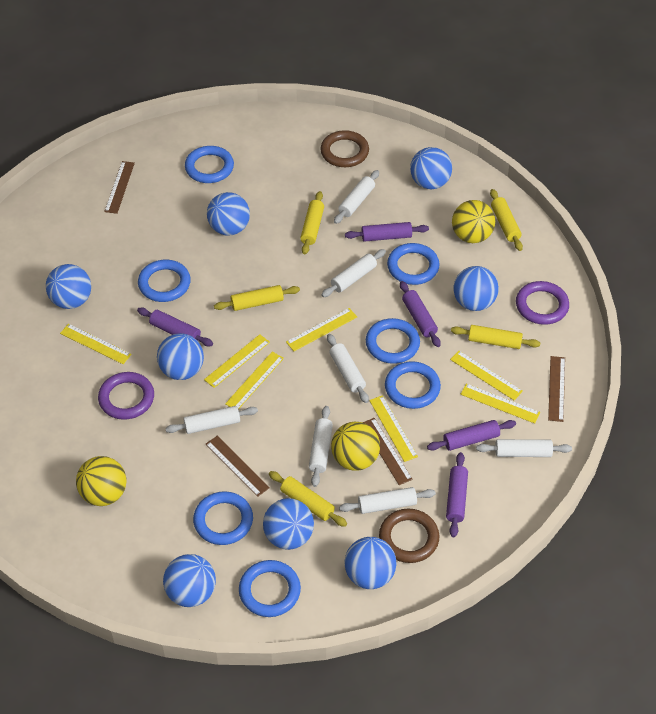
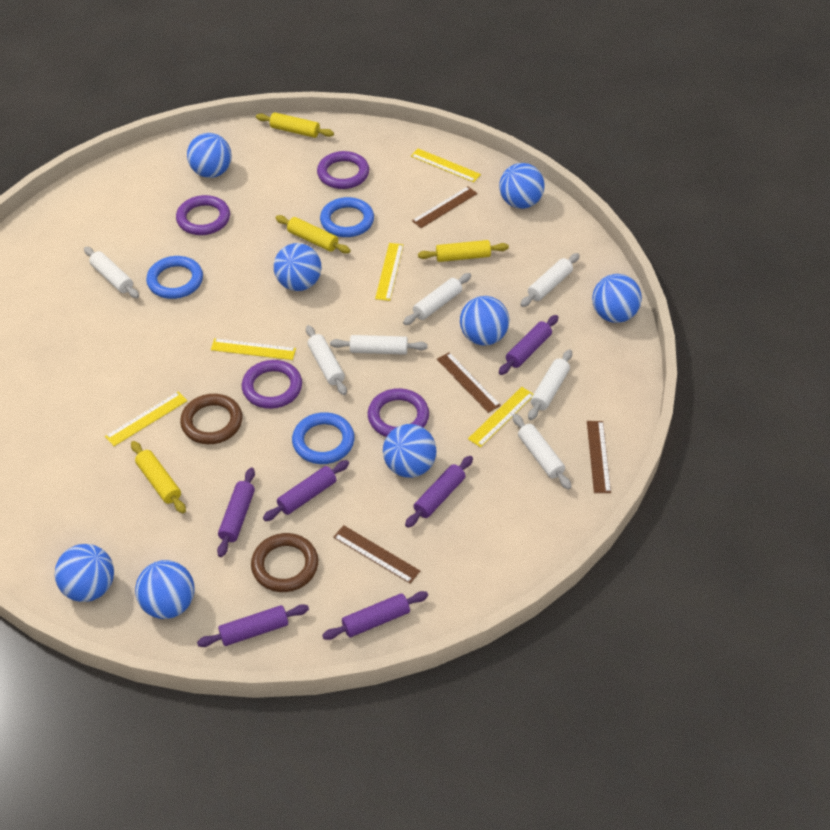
blue ring: 7 -> 3
purple ring: 2 -> 4
purple rolling pin: 5 -> 6
yellow ball: 3 -> 0
yellow rolling pin: 5 -> 4
yellow ruler: 7 -> 5

